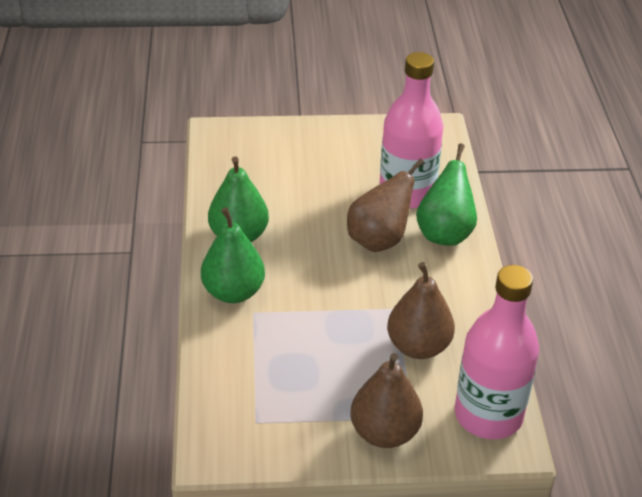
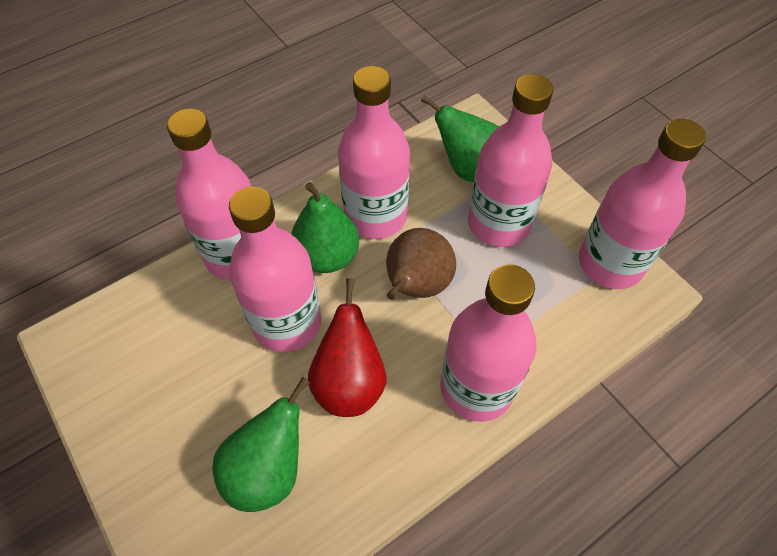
brown pear: 3 -> 1
pink bottle: 2 -> 6
red pear: 0 -> 1

